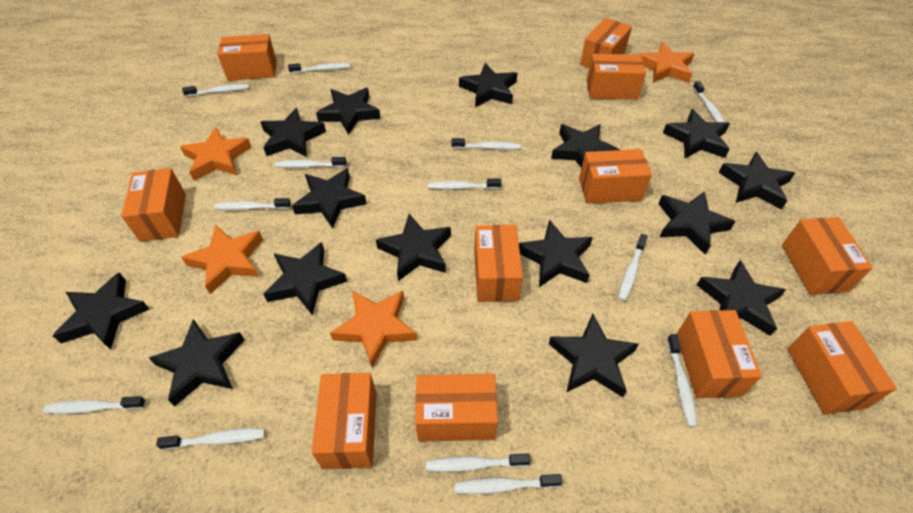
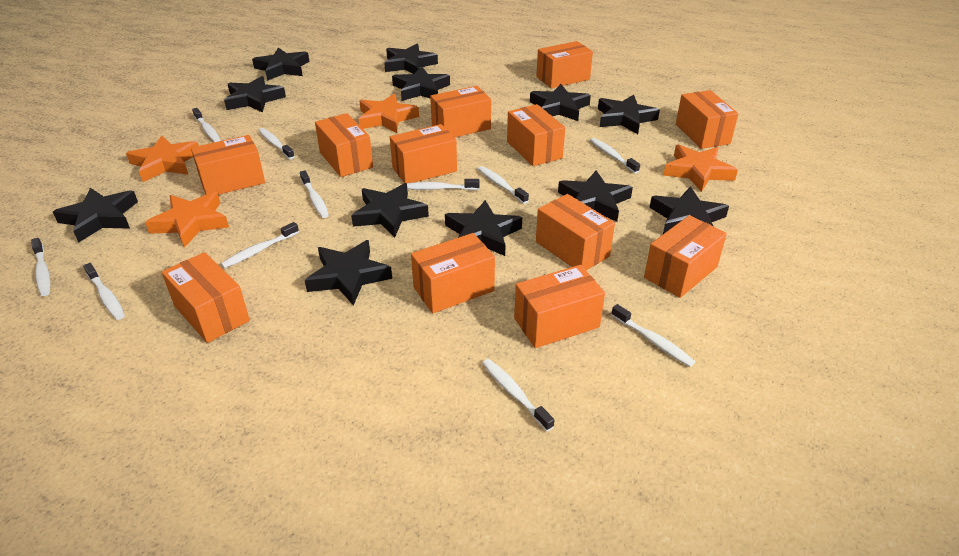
black star: 15 -> 12
orange box: 11 -> 12
white toothbrush: 13 -> 11

